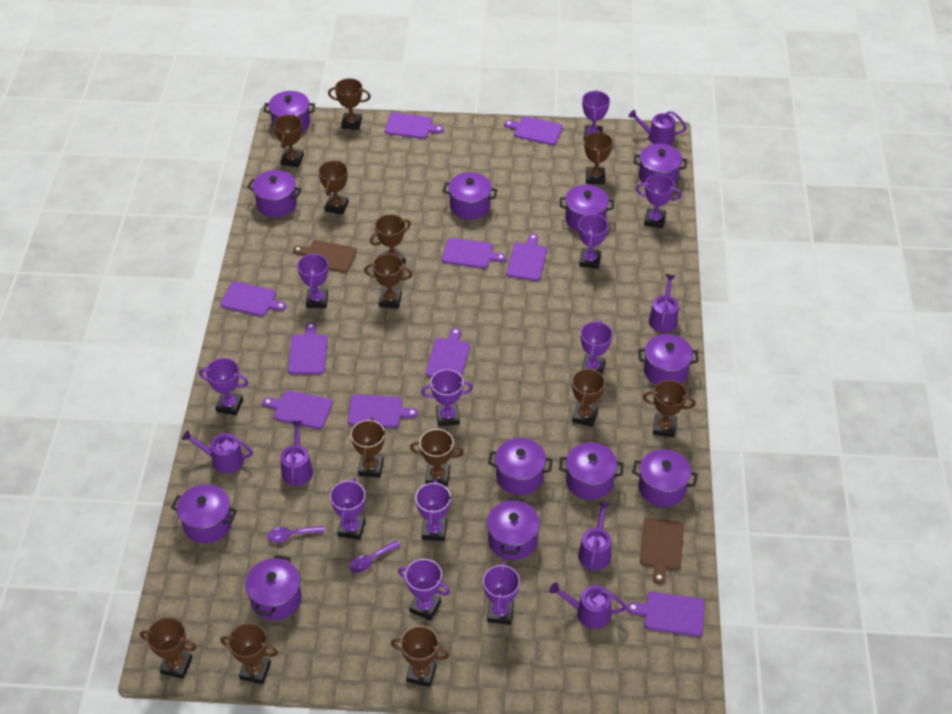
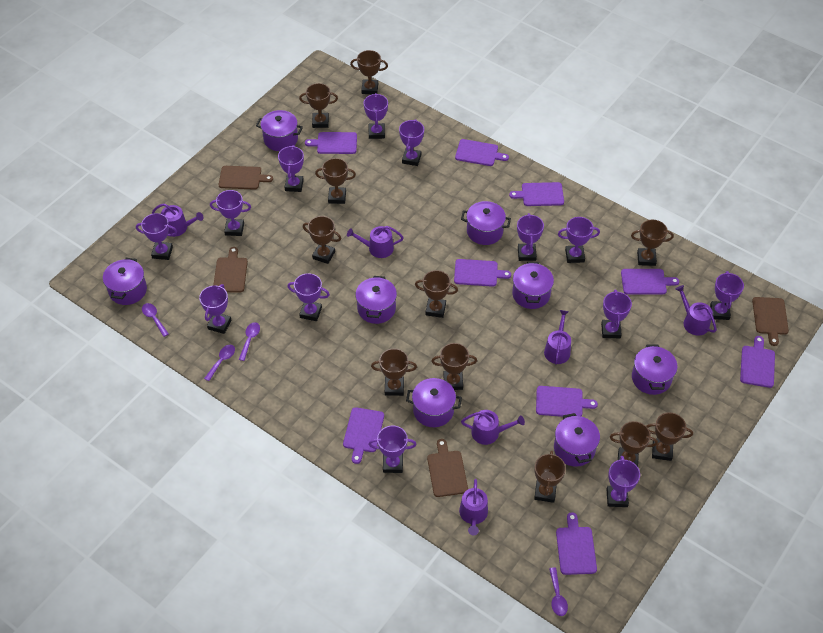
brown cutting board: 2 -> 4
brown trophy: 13 -> 11
purple cutting board: 10 -> 9
purple pot: 12 -> 8
purple spoon: 2 -> 4
purple trophy: 11 -> 13

